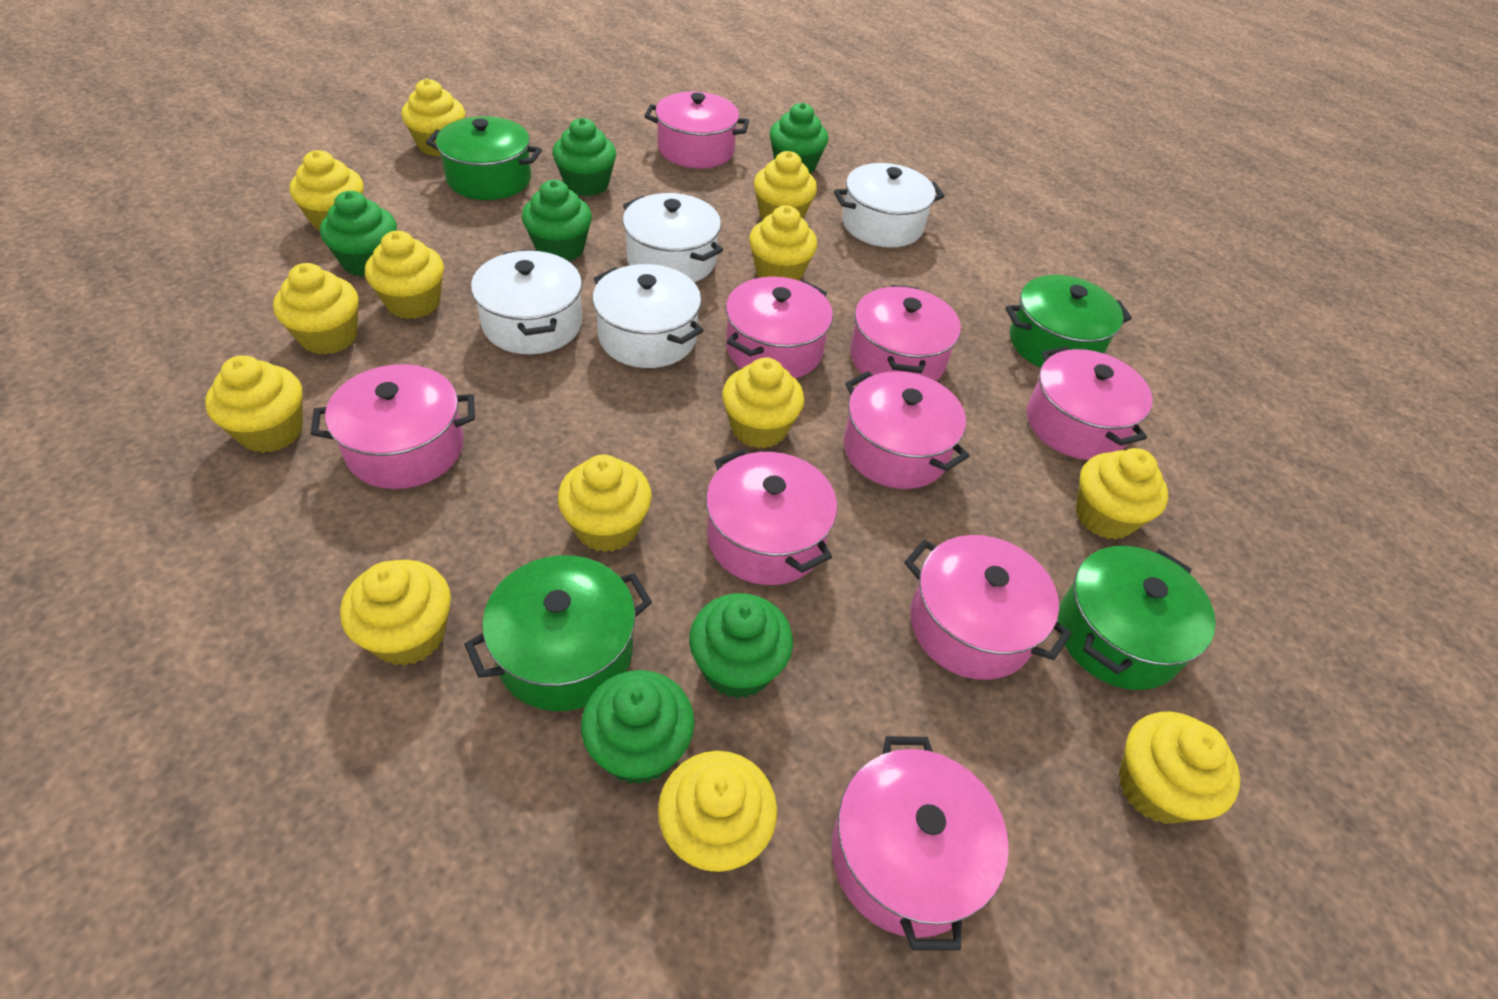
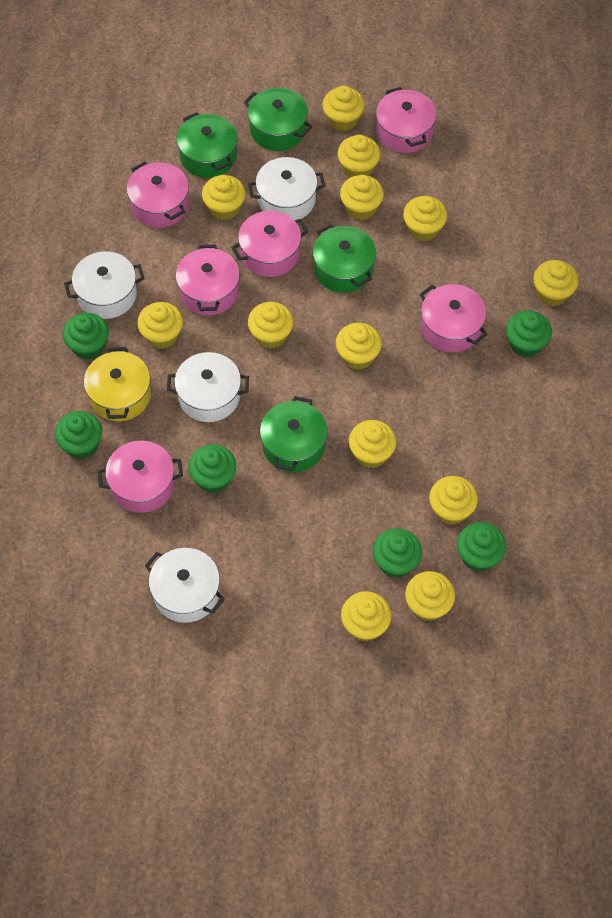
pink pot: 9 -> 6
yellow pot: 0 -> 1

